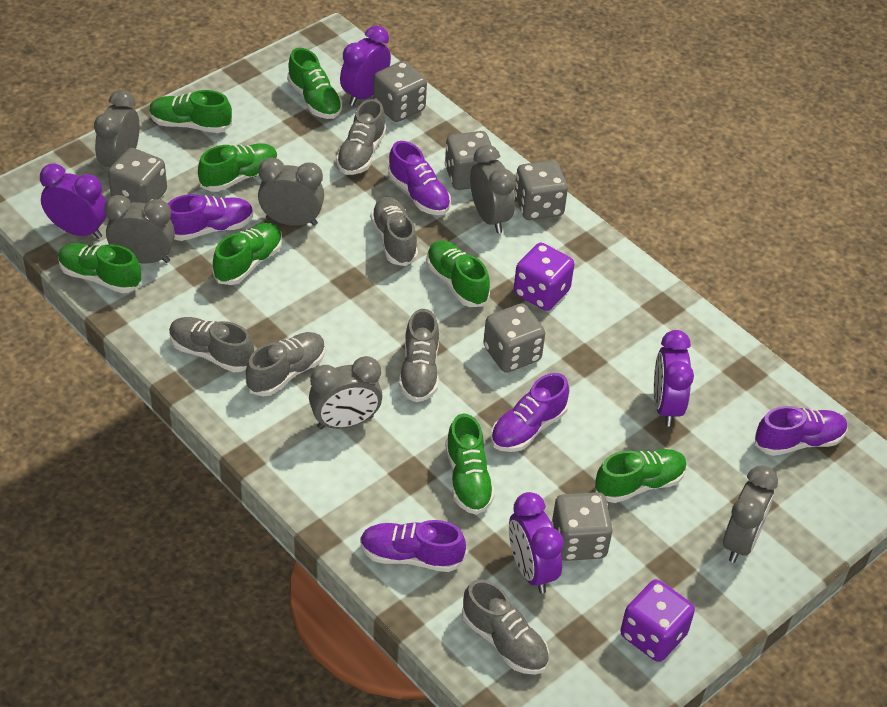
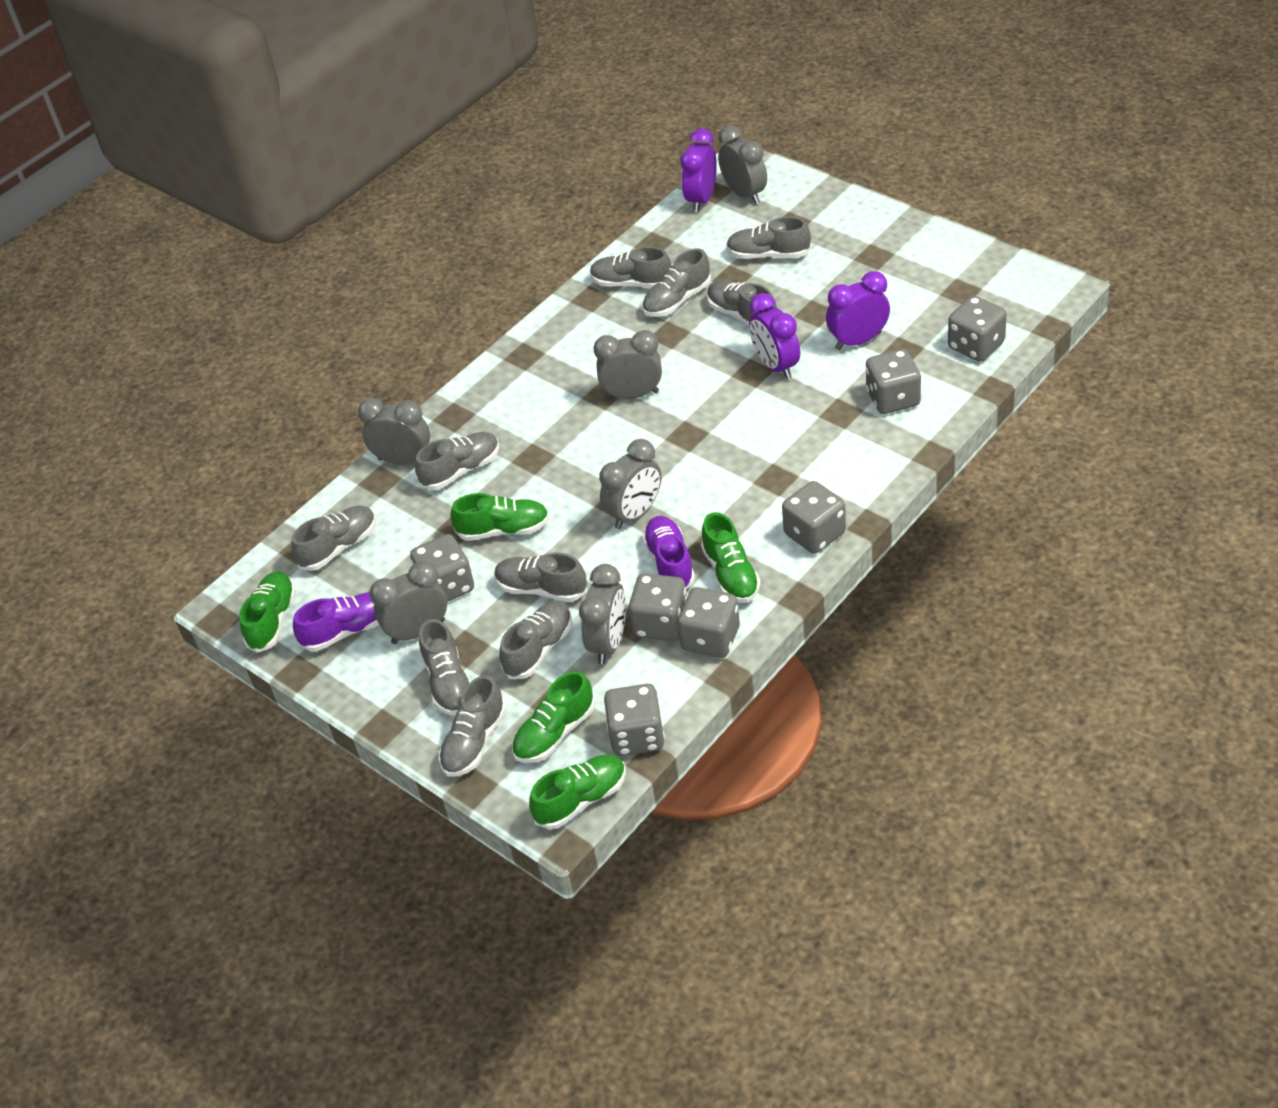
green shoe: 8 -> 5
grey dice: 6 -> 7
grey shoe: 6 -> 10
purple clock: 4 -> 3
purple dice: 2 -> 0
purple shoe: 5 -> 2

